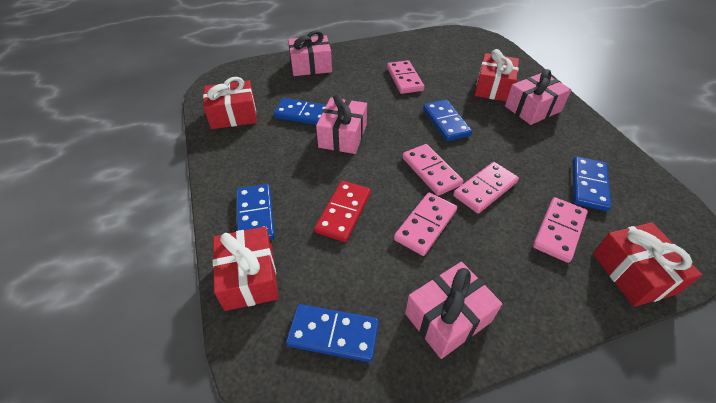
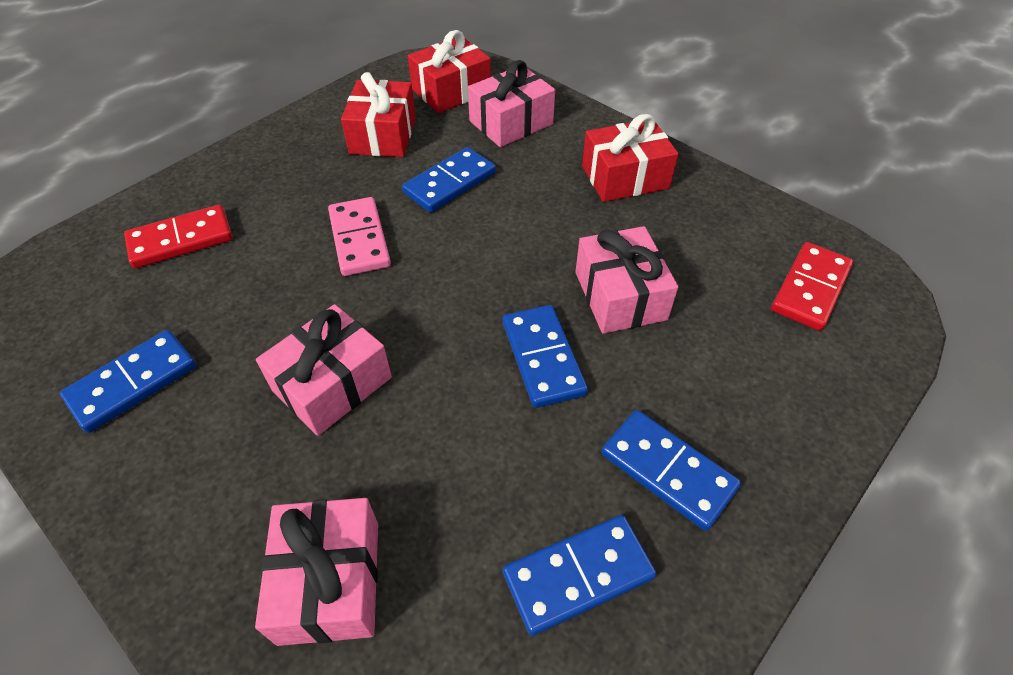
pink domino: 5 -> 1
red domino: 1 -> 2
red gift: 4 -> 3

